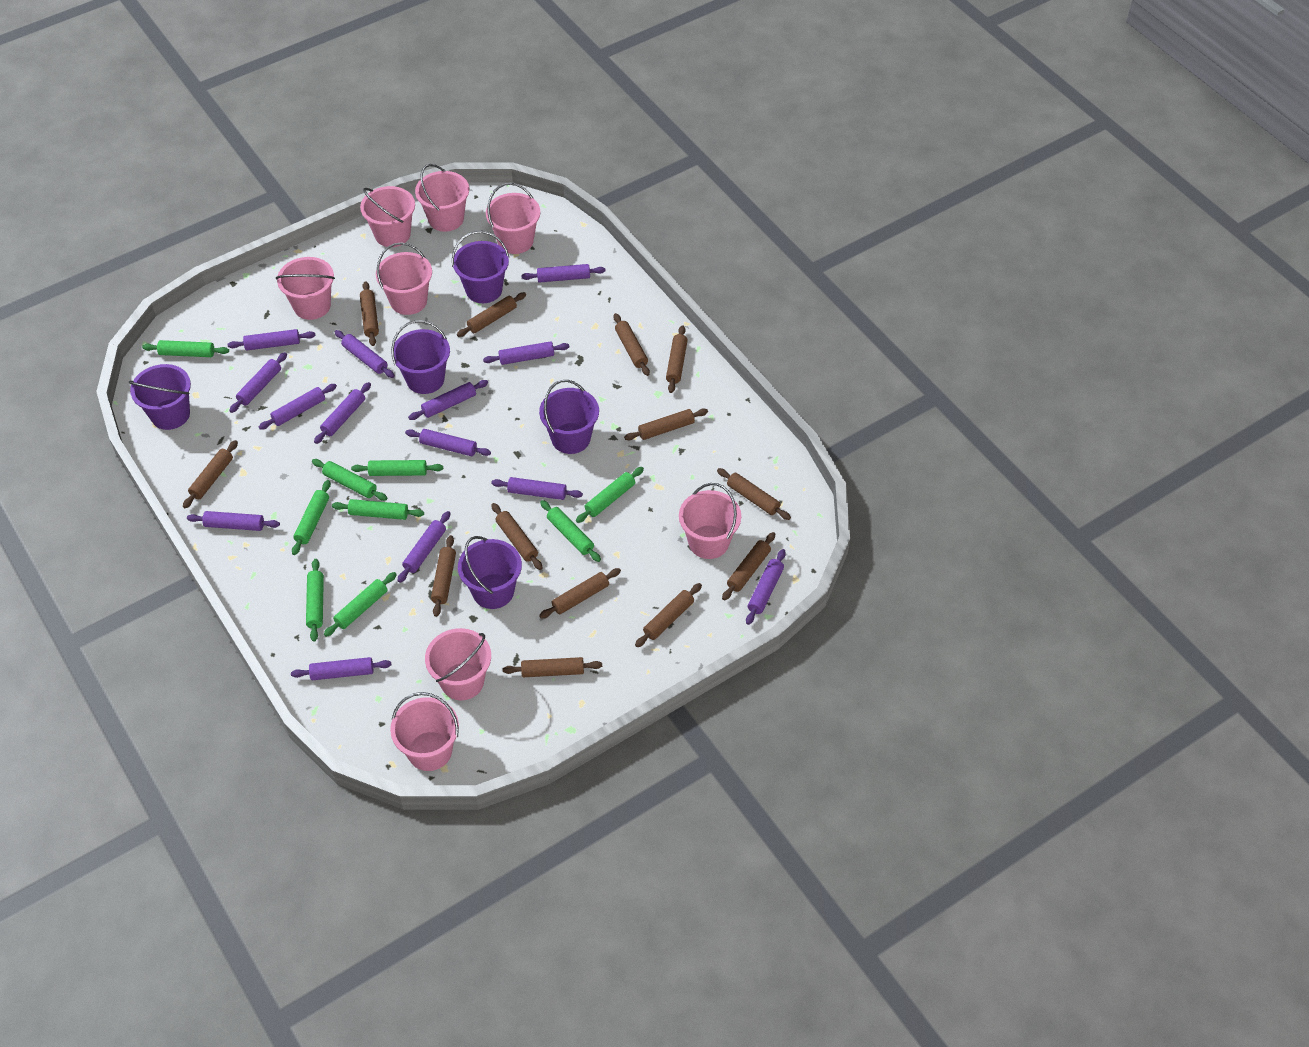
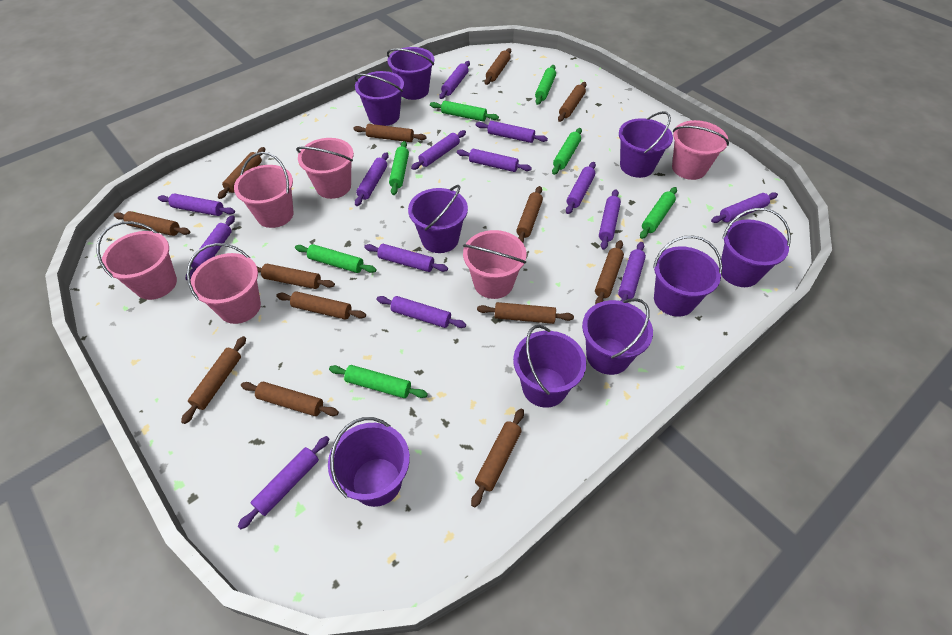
green rolling pin: 9 -> 7
pink bucket: 8 -> 6
purple bucket: 5 -> 9

